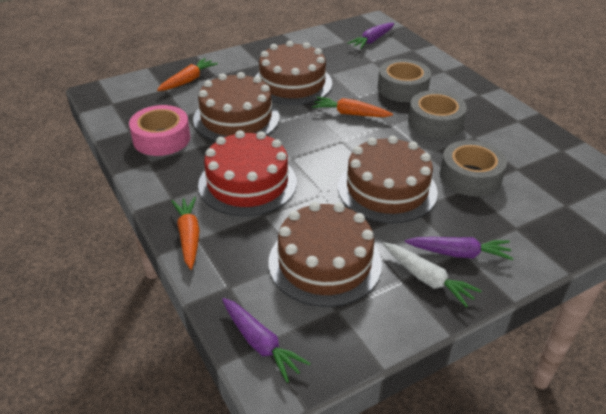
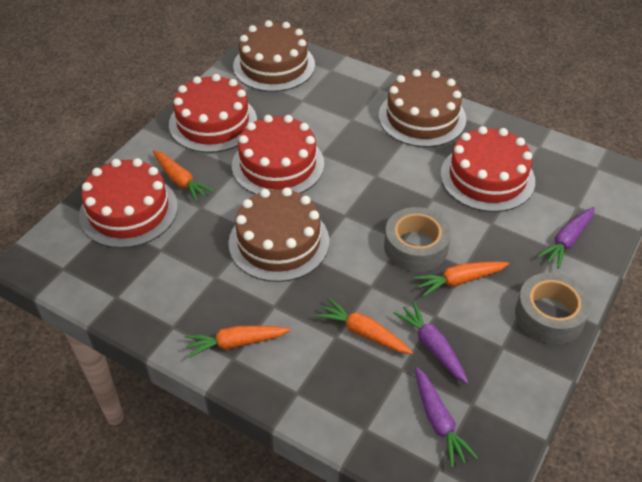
brown cake: 4 -> 3
grey tape: 3 -> 2
orange carrot: 3 -> 4
pink tape: 1 -> 0
red cake: 1 -> 4
white carrot: 1 -> 0

